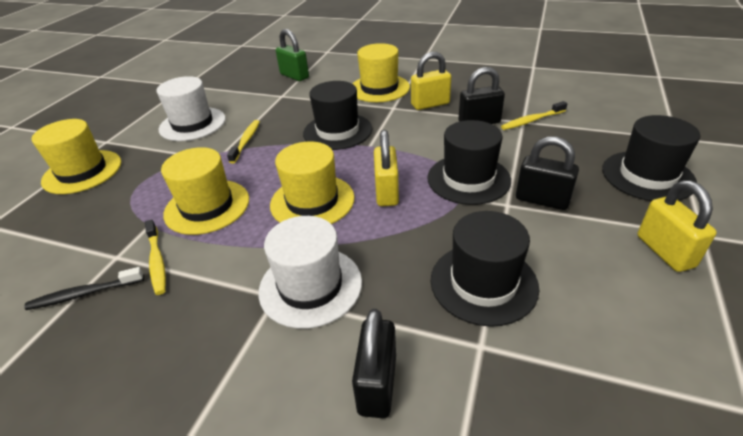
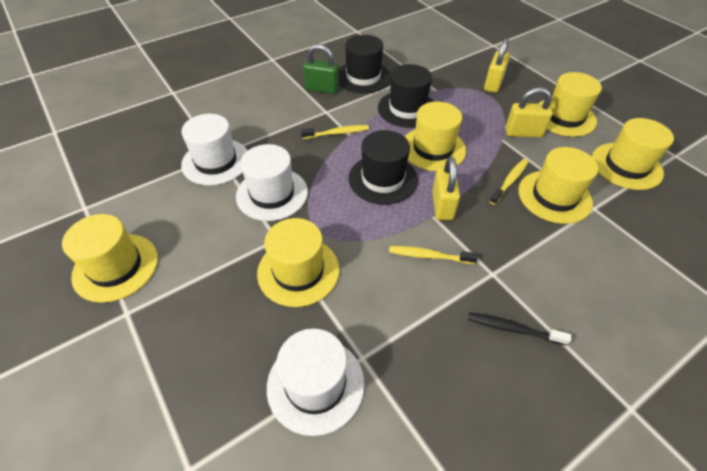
black hat: 4 -> 3
black padlock: 3 -> 0
white hat: 2 -> 3
yellow hat: 4 -> 6

